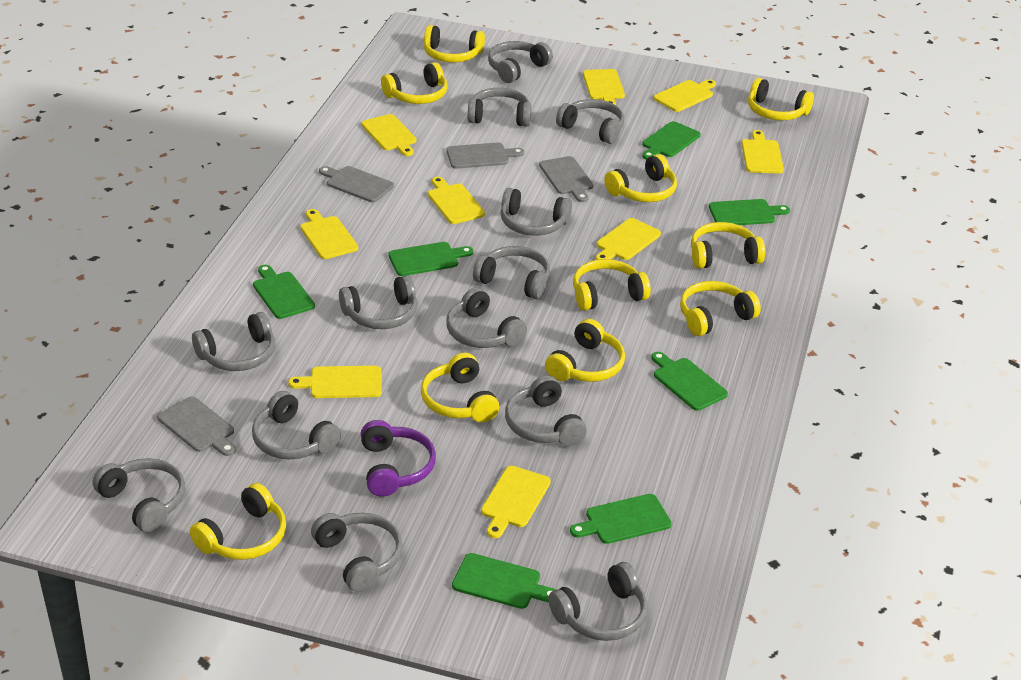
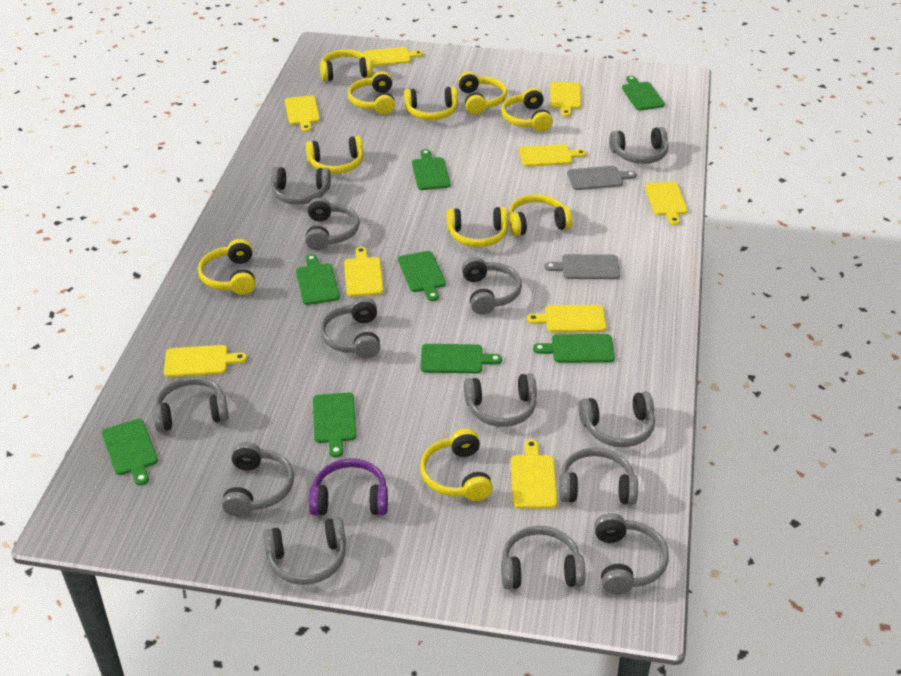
green cutting board: 7 -> 8
grey cutting board: 4 -> 2

